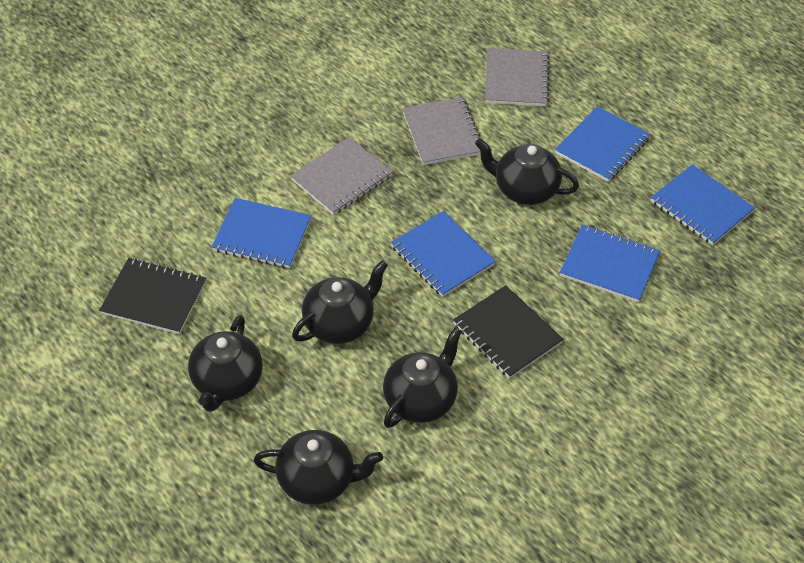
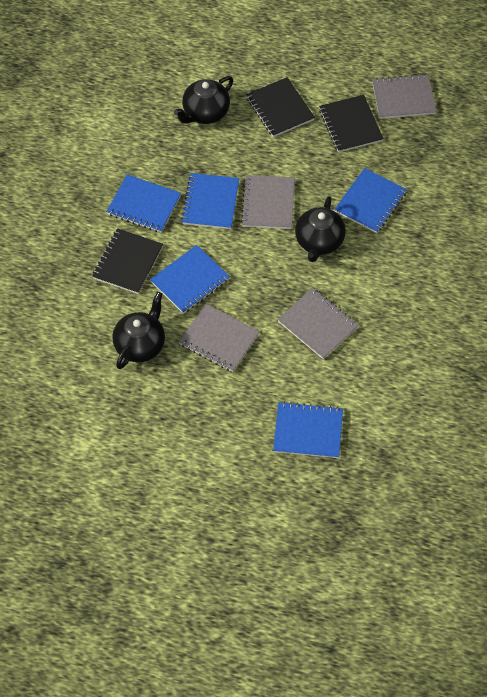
black notebook: 2 -> 3
black teapot: 5 -> 3
grey notebook: 3 -> 4

